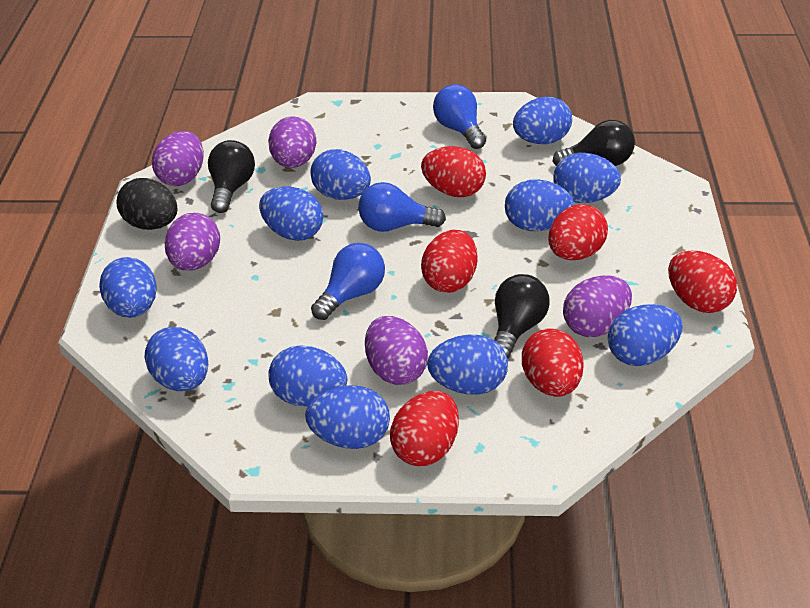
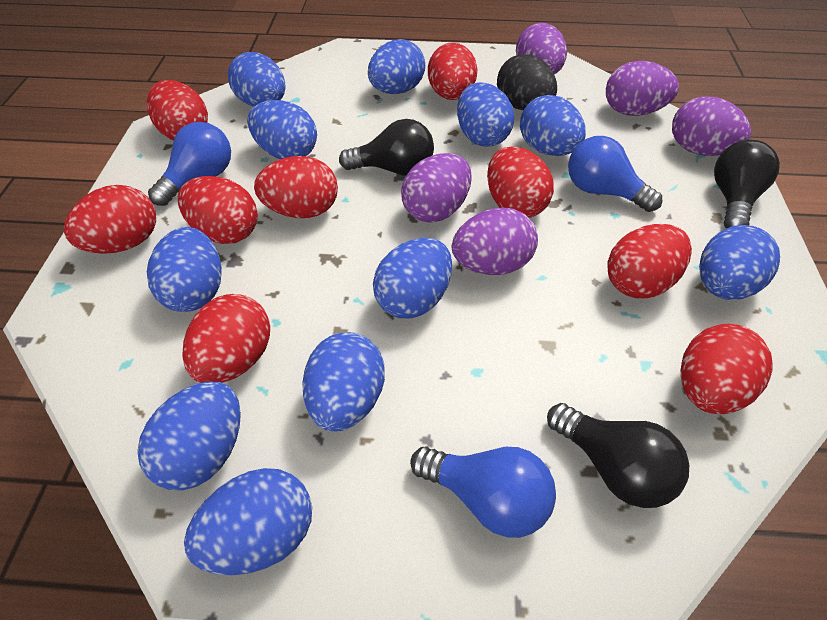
red egg: 6 -> 9

